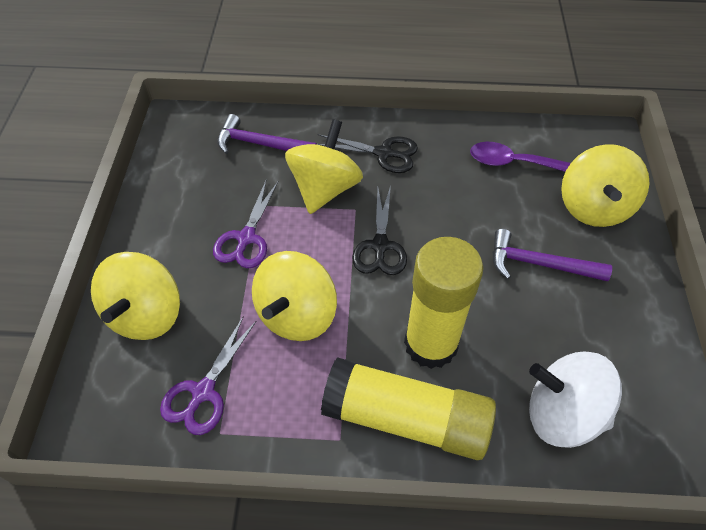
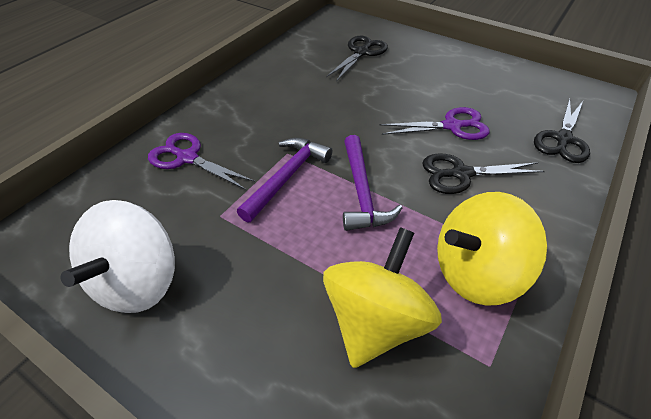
black scissors: 2 -> 3
purple spoon: 1 -> 0
yellow glue stick: 2 -> 0
yellow spinning top: 4 -> 2

